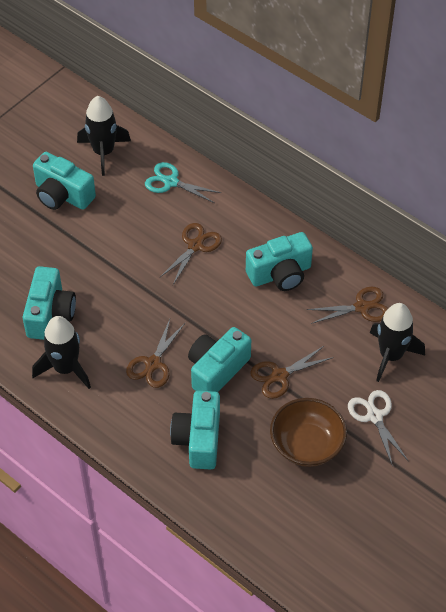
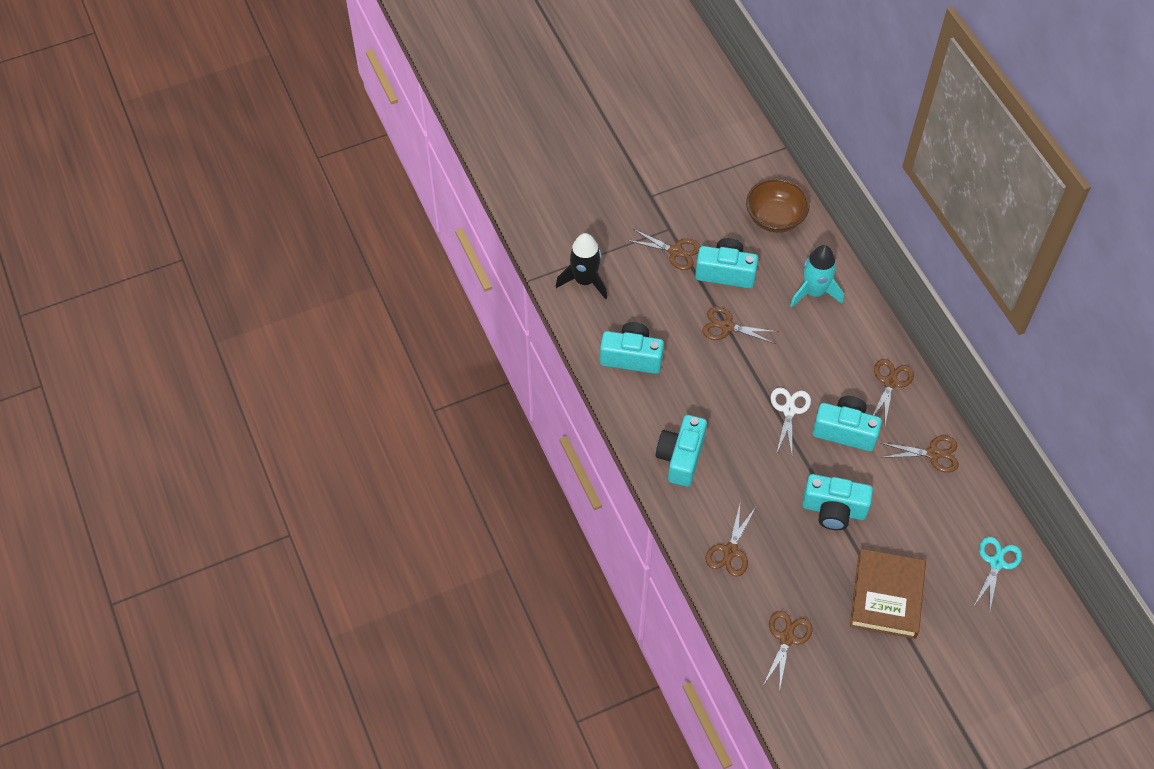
black rocket: 3 -> 1
brown book: 0 -> 1
brown scissors: 4 -> 6
turquoise rocket: 0 -> 1

